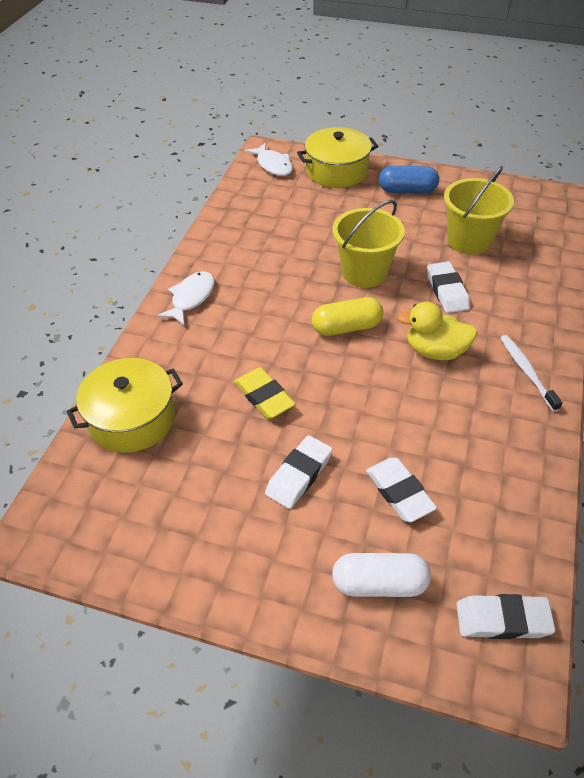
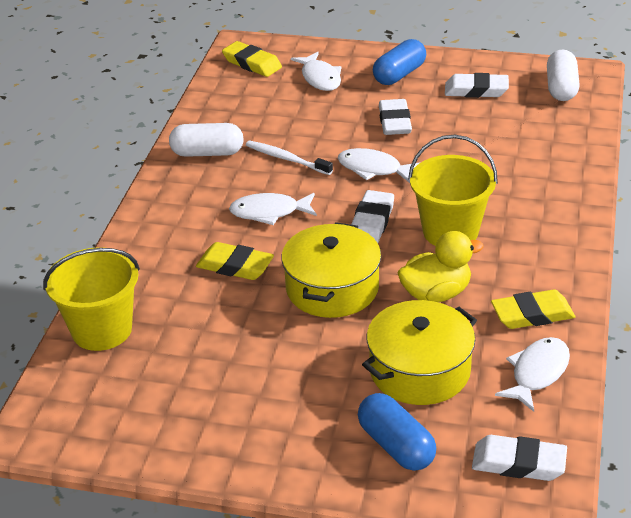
blue capsule: 1 -> 2
white capsule: 1 -> 2
white fish: 2 -> 4
yellow capsule: 1 -> 0
yellow eraser: 1 -> 3

